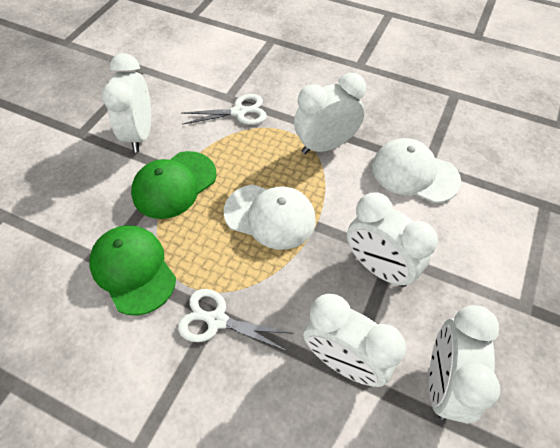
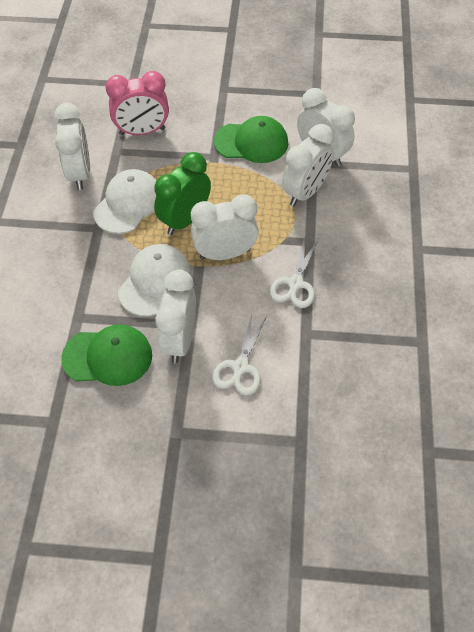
green clock: 0 -> 1
pink clock: 0 -> 1

